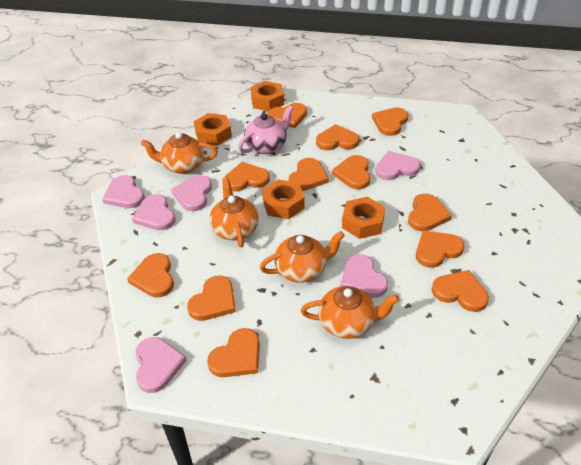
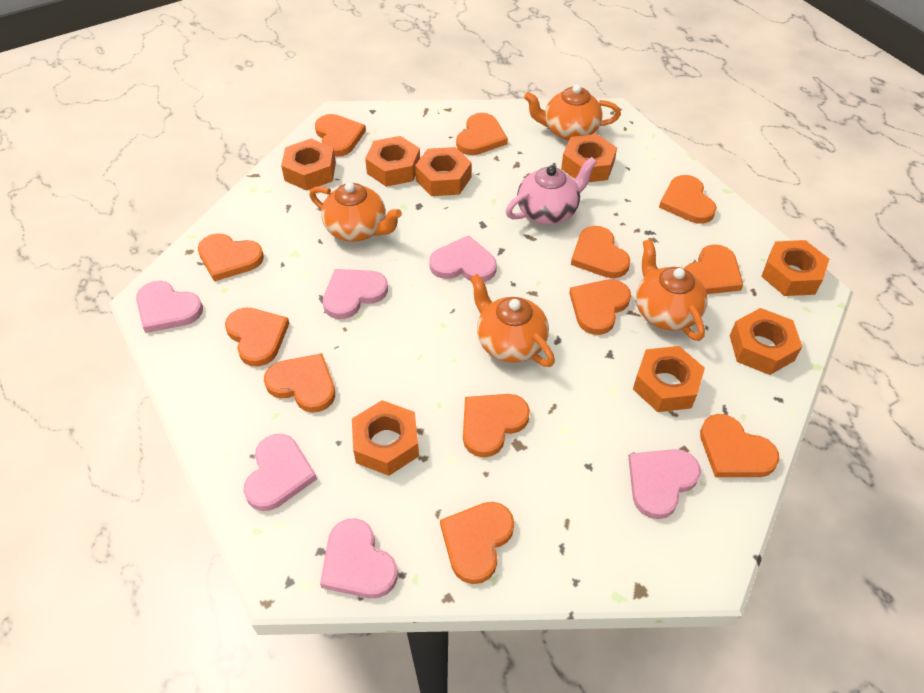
orange nut: 4 -> 8

